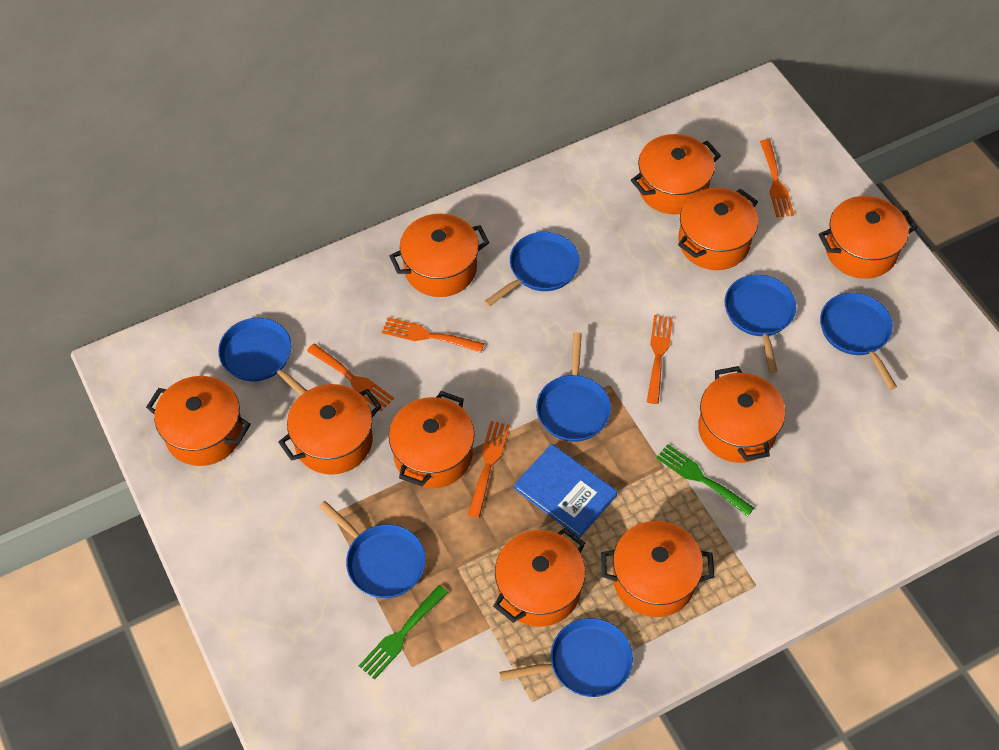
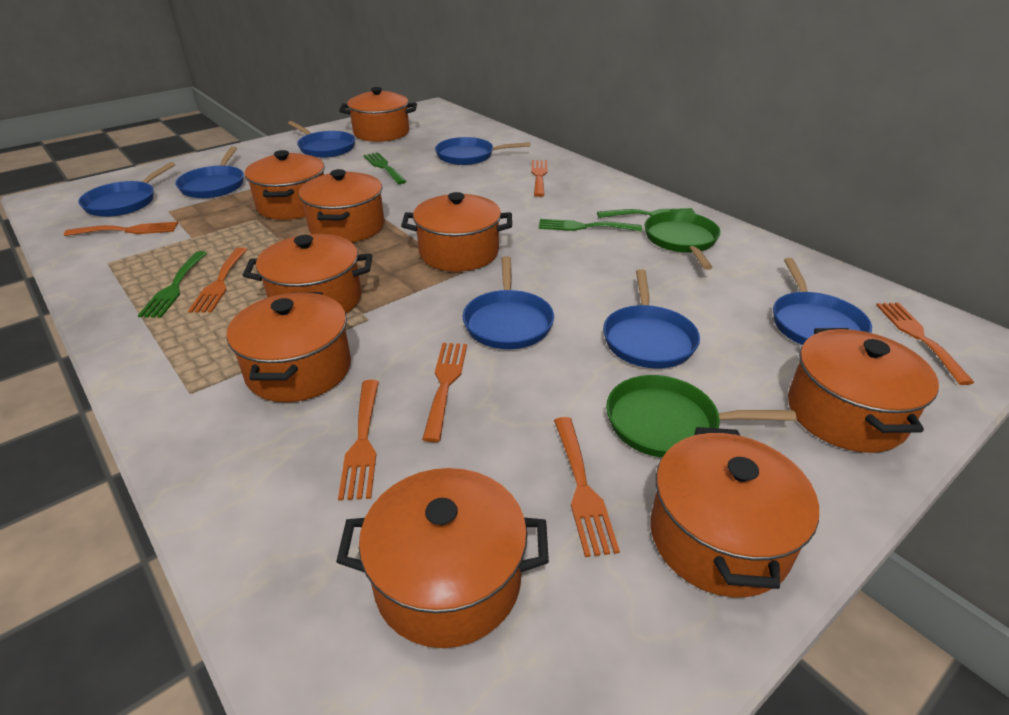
blue book: 1 -> 0
green fork: 2 -> 4
green pan: 0 -> 2
orange fork: 5 -> 7
orange pot: 10 -> 9

